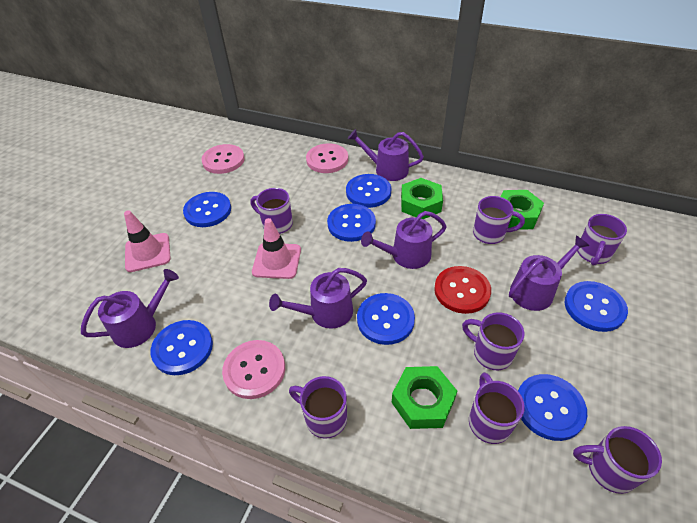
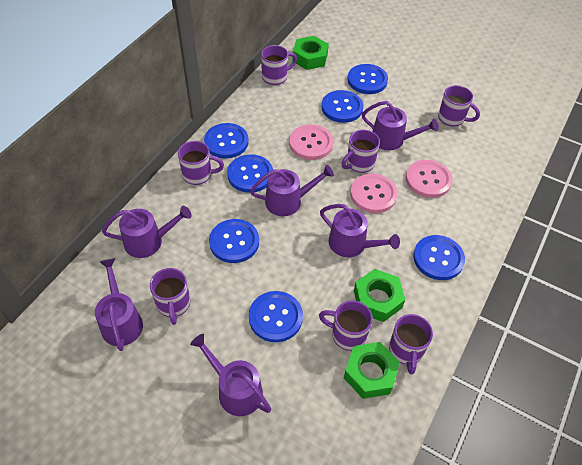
pink traffic cone: 2 -> 0
purple watering can: 5 -> 6
red button: 1 -> 0

